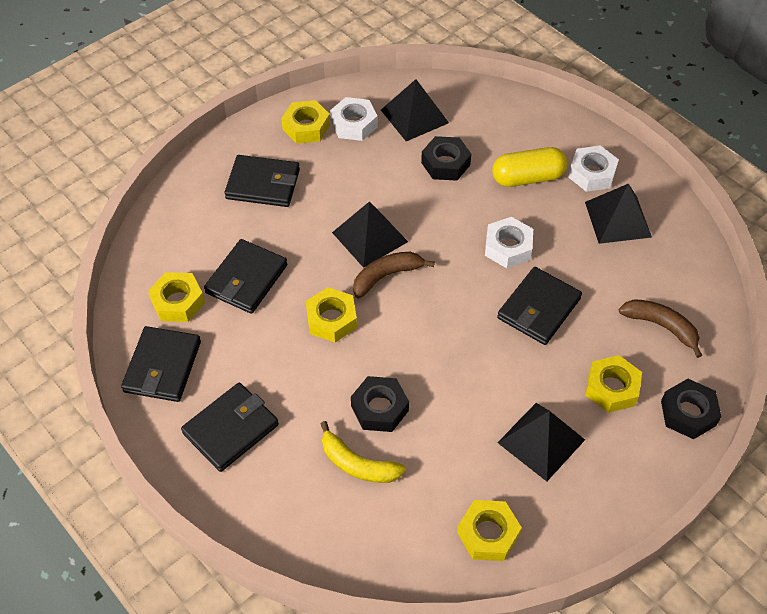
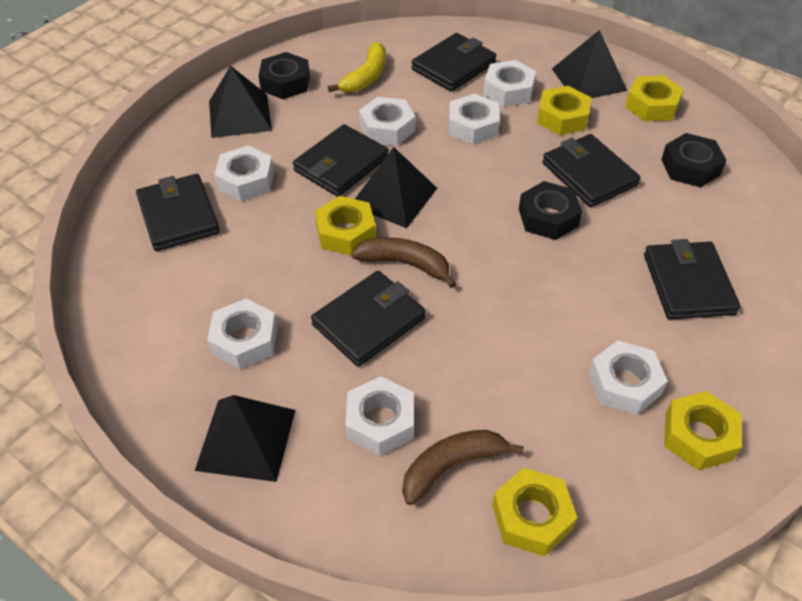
black wallet: 5 -> 6
white nut: 3 -> 7
yellow capsule: 1 -> 0

